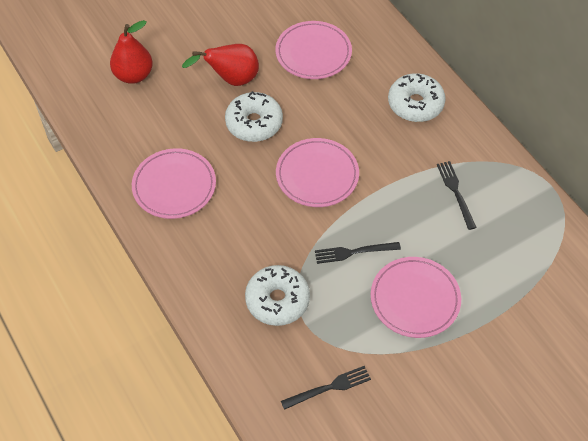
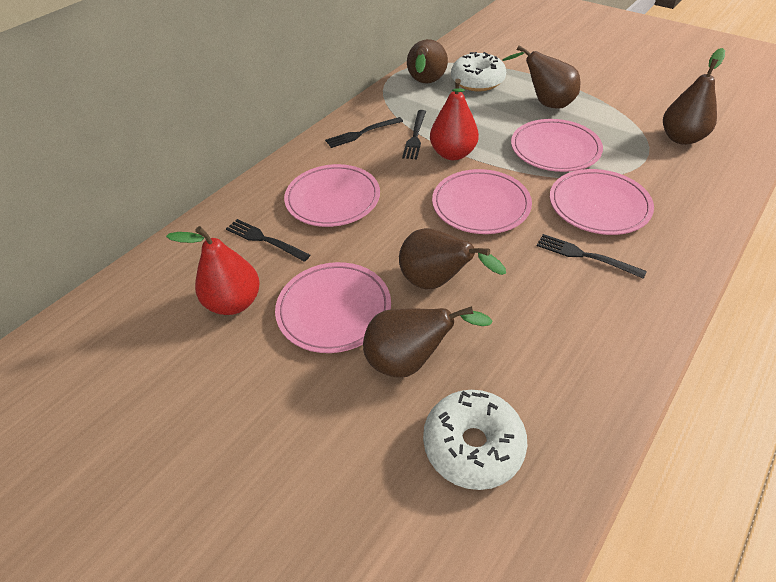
black fork: 3 -> 4
brown pear: 0 -> 5
pink plate: 4 -> 5
white donut: 3 -> 2

